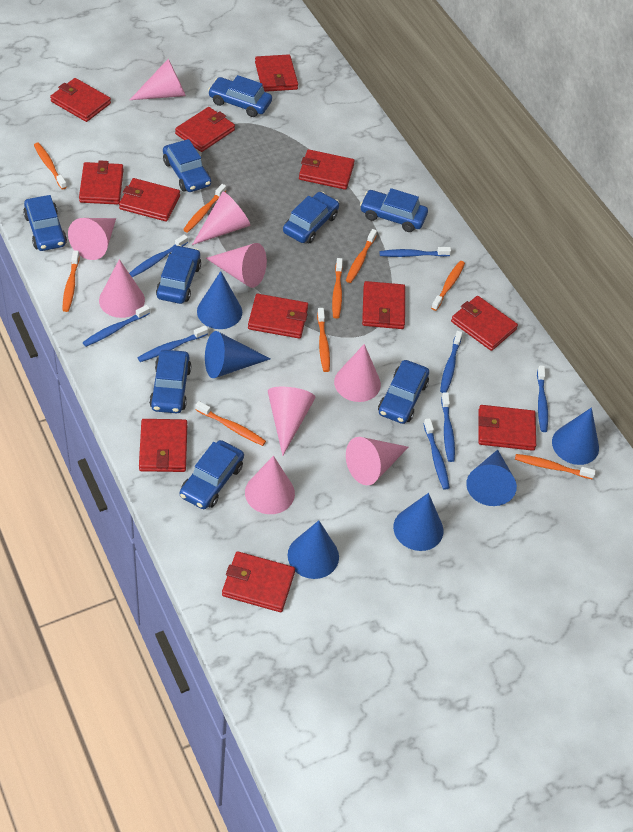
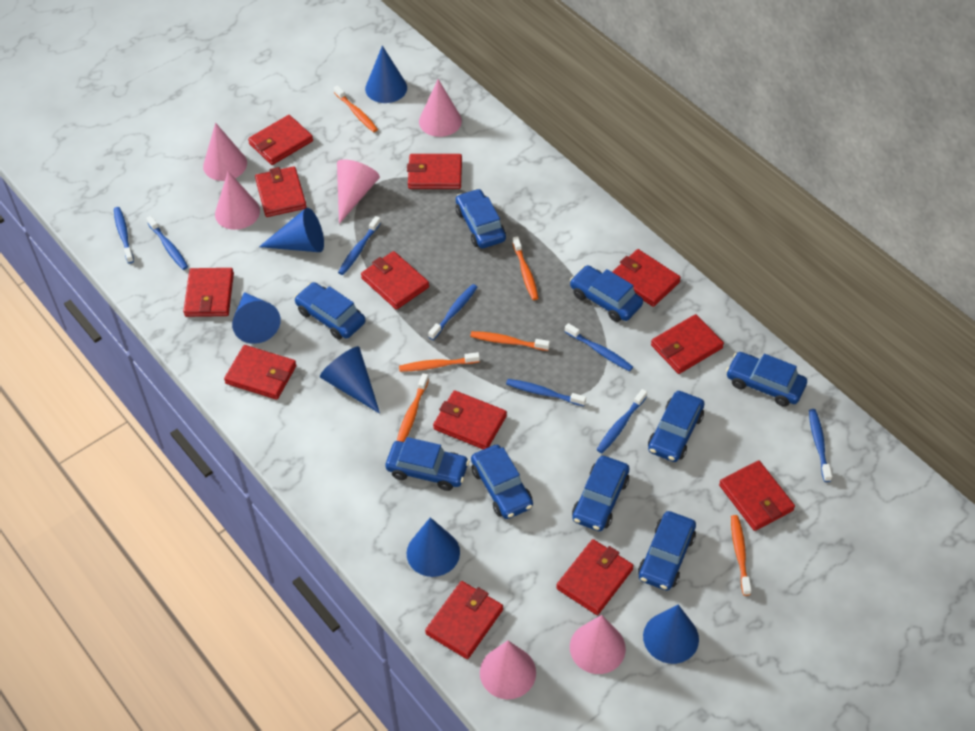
orange toothbrush: 9 -> 6
pink cone: 9 -> 6

